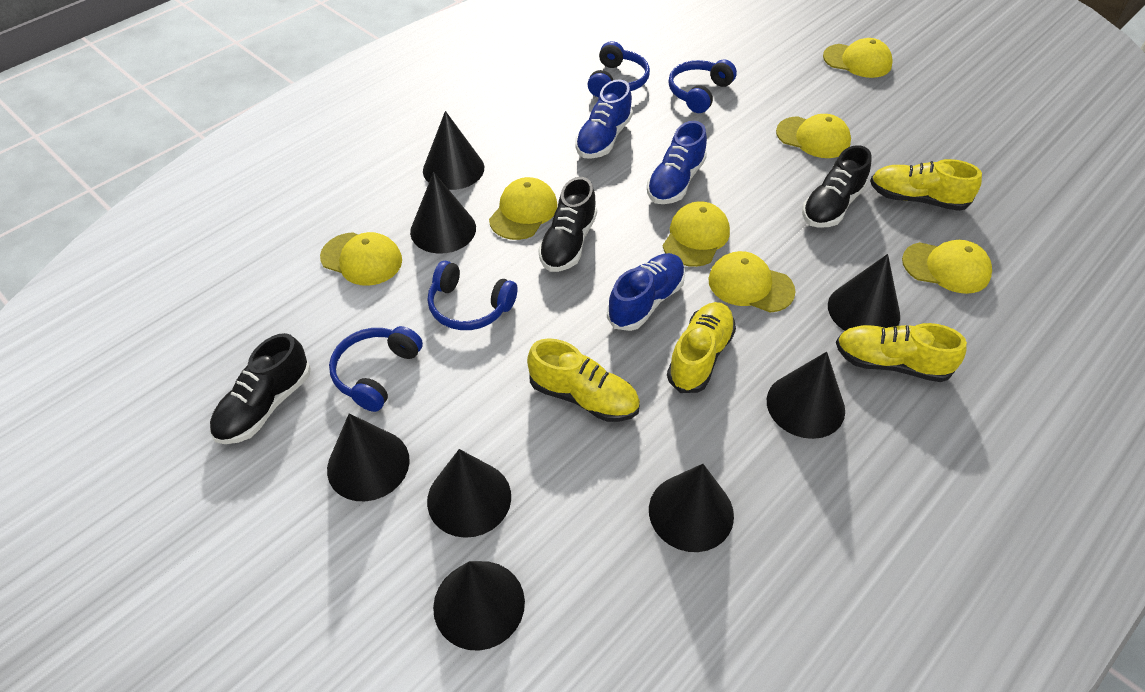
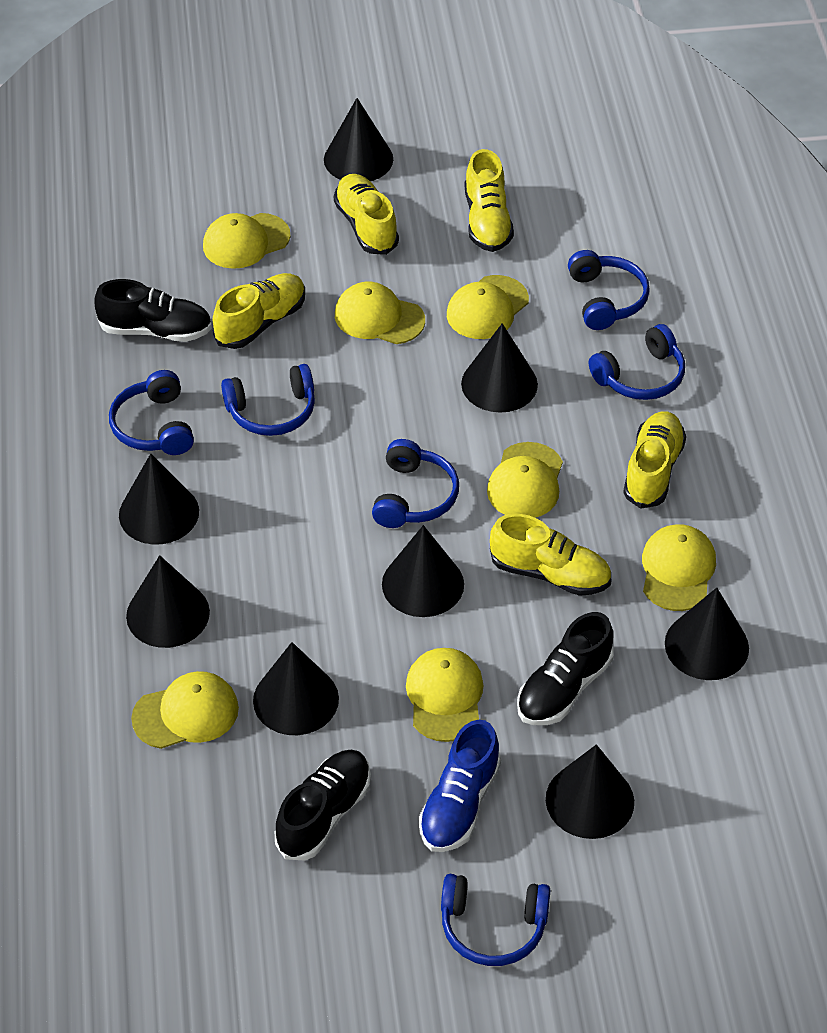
blue headphones: 4 -> 6
blue shoe: 3 -> 1
yellow shoe: 4 -> 5

